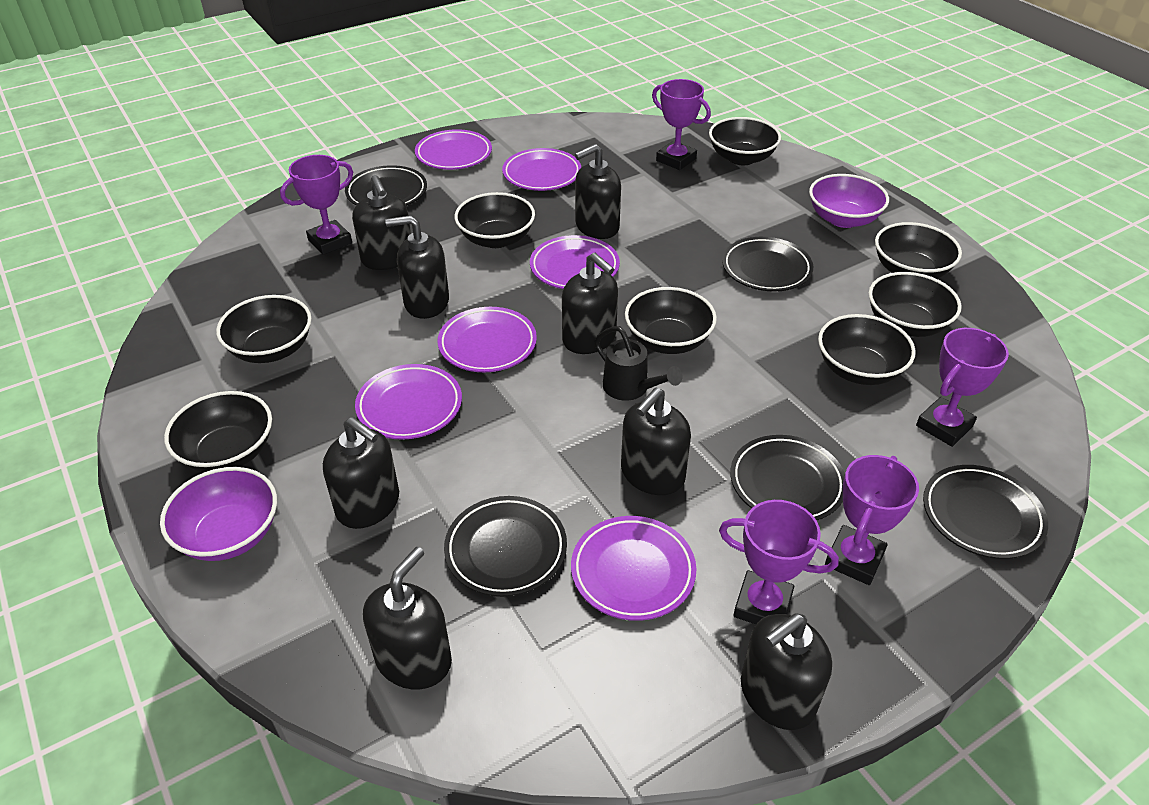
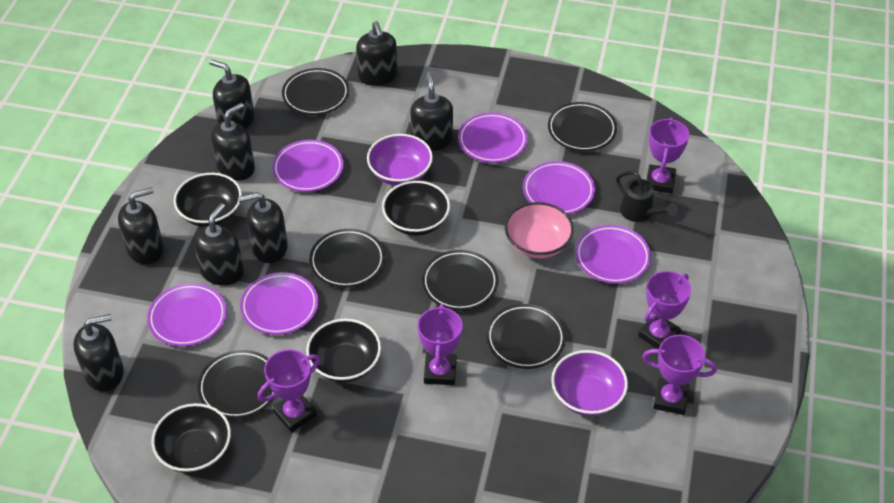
black bowl: 8 -> 4
black plate: 5 -> 6
pink bowl: 0 -> 1

